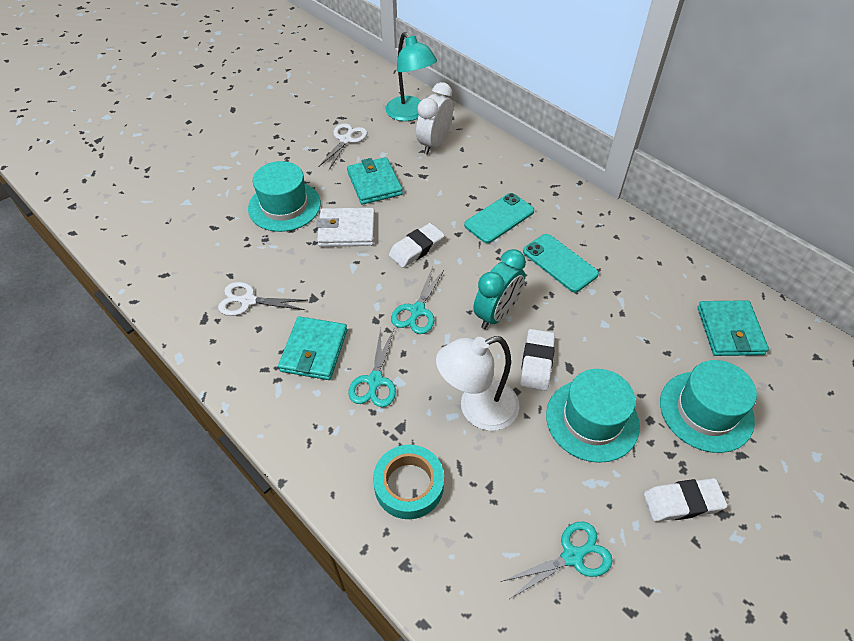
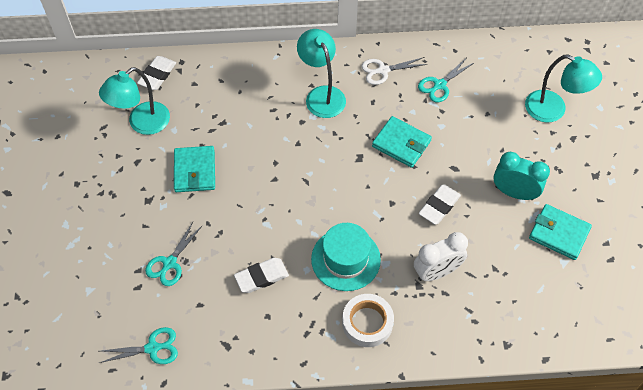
turquoise hat: 3 -> 1
turquoise lamp: 1 -> 3
turquoise phone: 2 -> 0
turquoise tape: 1 -> 0
white lamp: 1 -> 0
white scissors: 2 -> 1
white tape: 0 -> 1
white wallet: 1 -> 0

